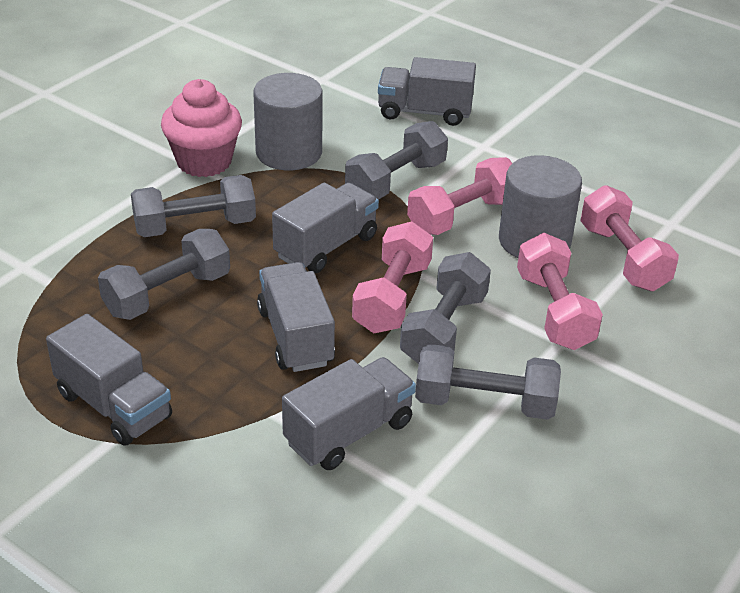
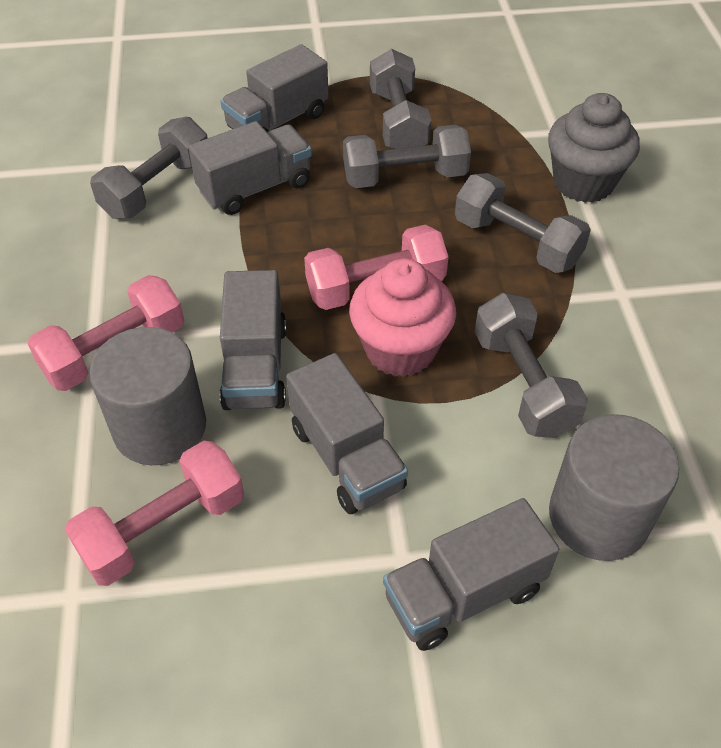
grey cupcake: 0 -> 1
pink dumbbell: 4 -> 3

